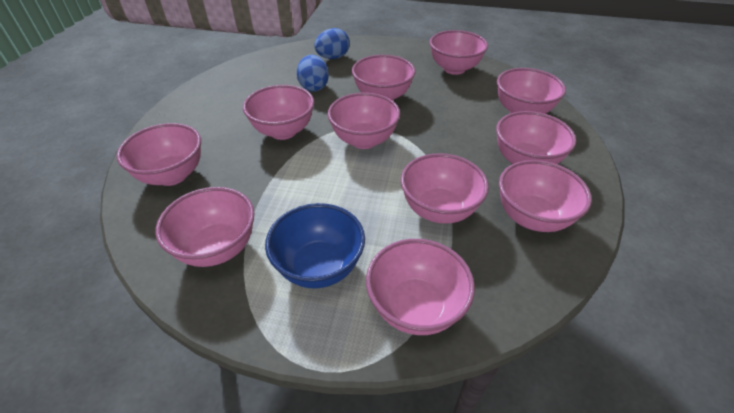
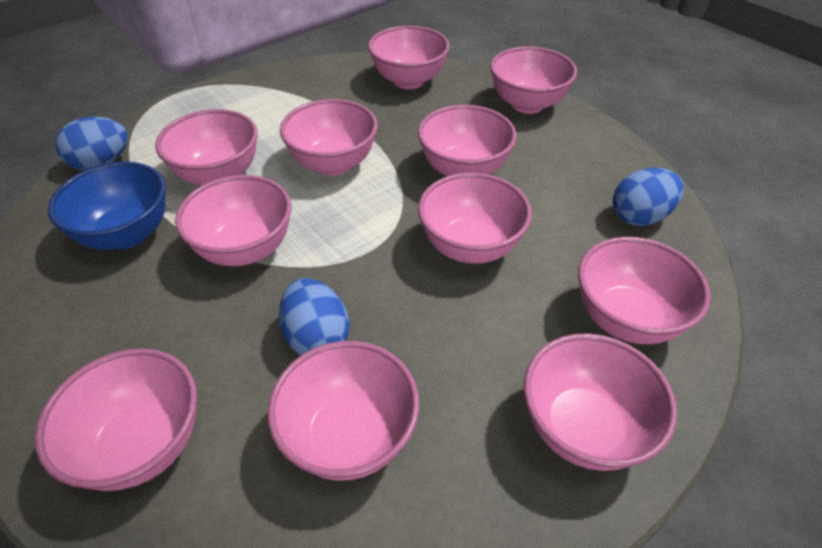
blue egg: 2 -> 3

